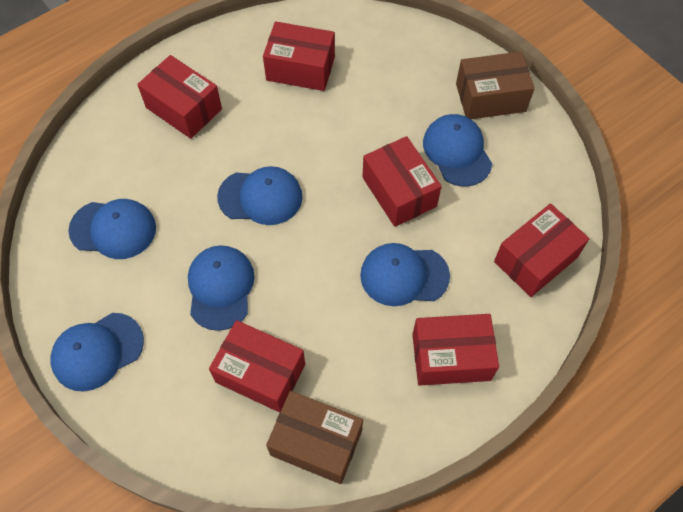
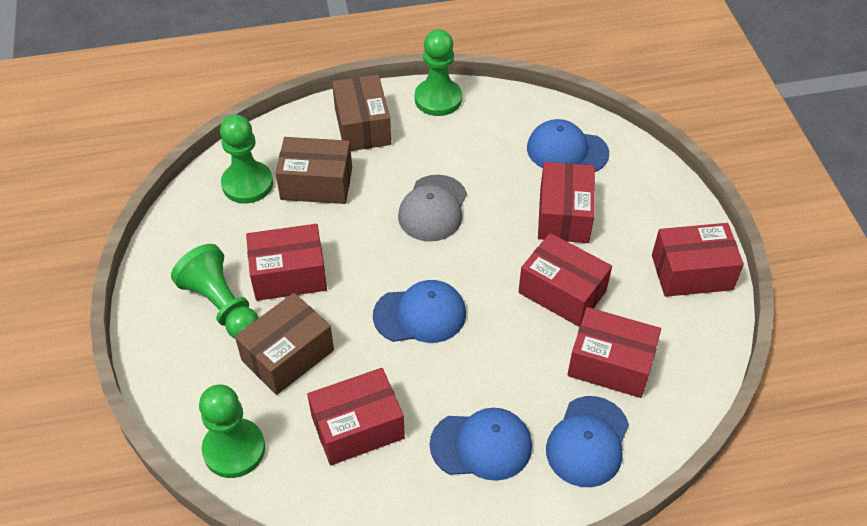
blue cap: 6 -> 4
brown box: 2 -> 3
green pawn: 0 -> 4
grey cap: 0 -> 1

